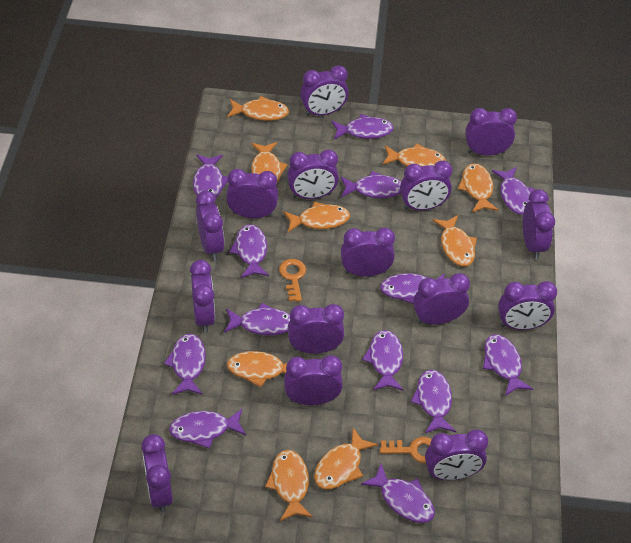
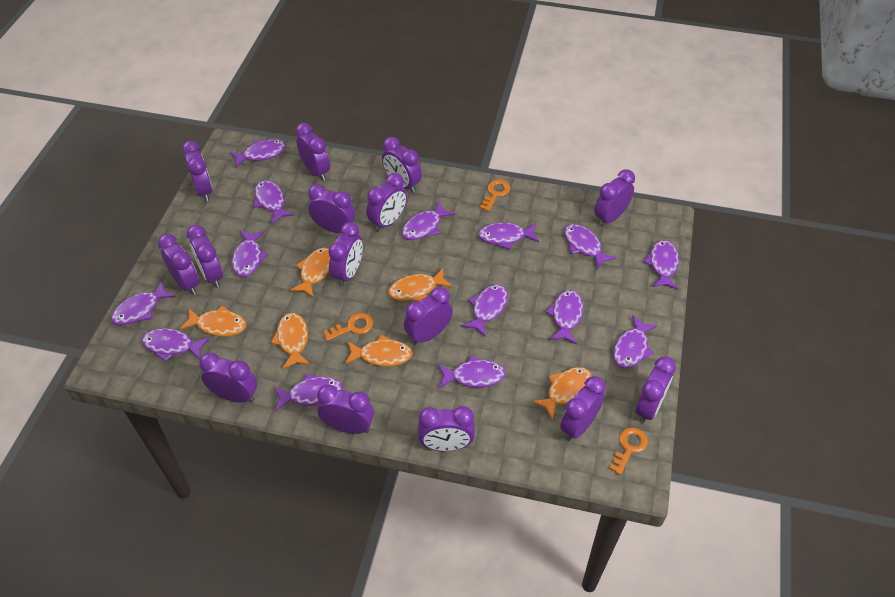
orange fish: 9 -> 6
orange key: 2 -> 3
purple fish: 13 -> 14

